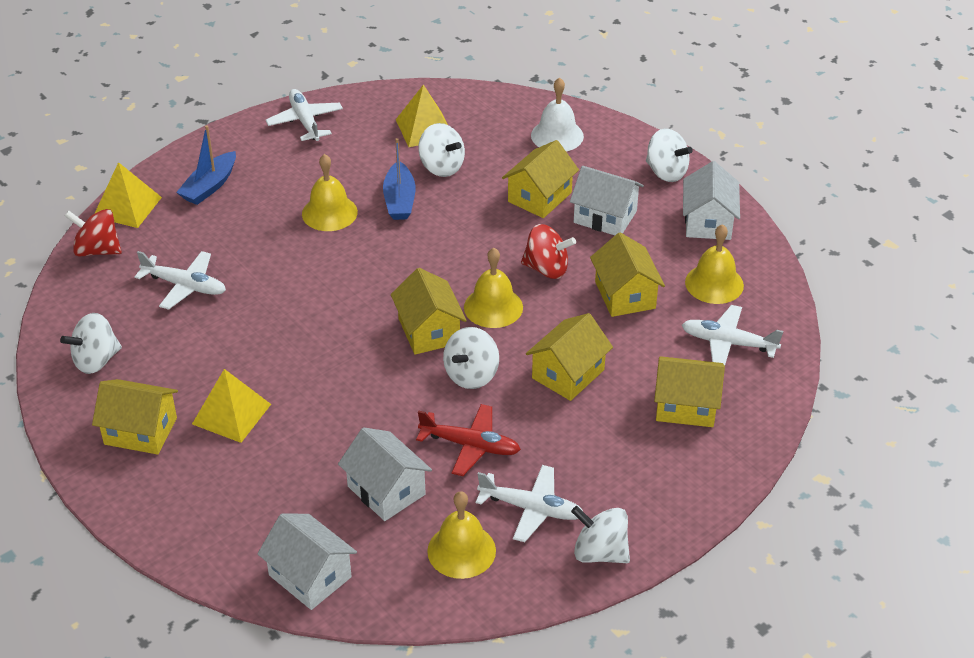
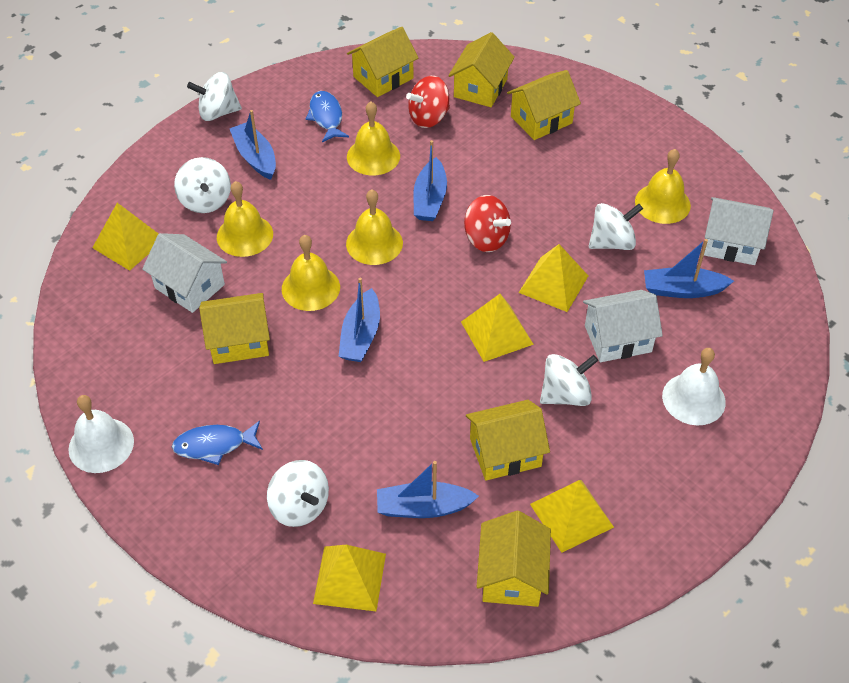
blue boat: 2 -> 5
blue fish: 0 -> 2
red plane: 1 -> 0
white bell: 1 -> 2
white house: 4 -> 3
white plane: 4 -> 0
yellow bell: 4 -> 5
yellow pyramid: 3 -> 5

